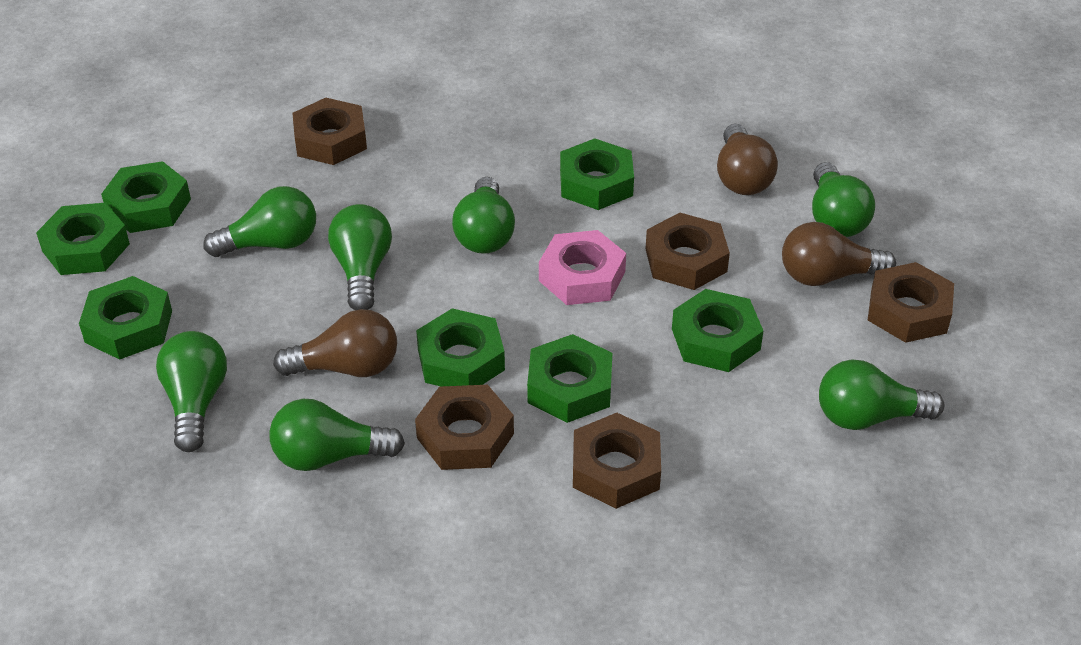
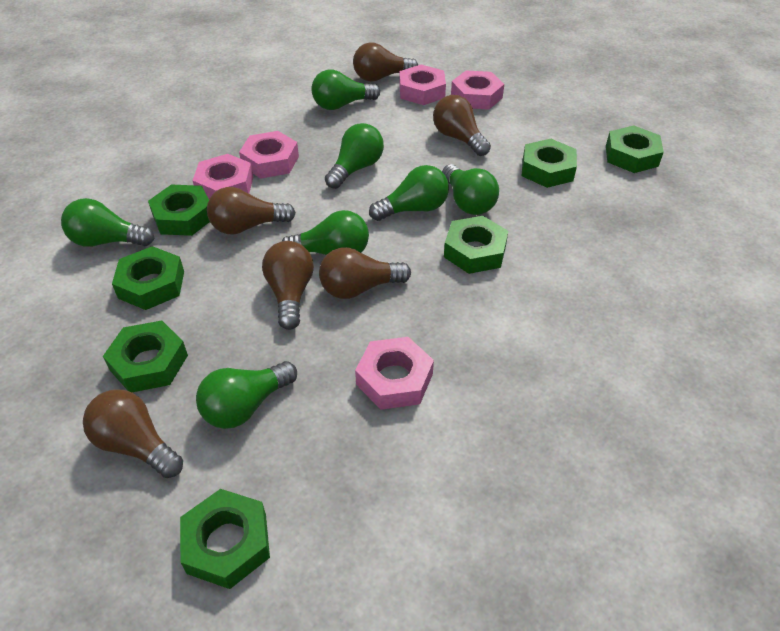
brown light bulb: 3 -> 6
brown nut: 5 -> 0
pink nut: 1 -> 5

